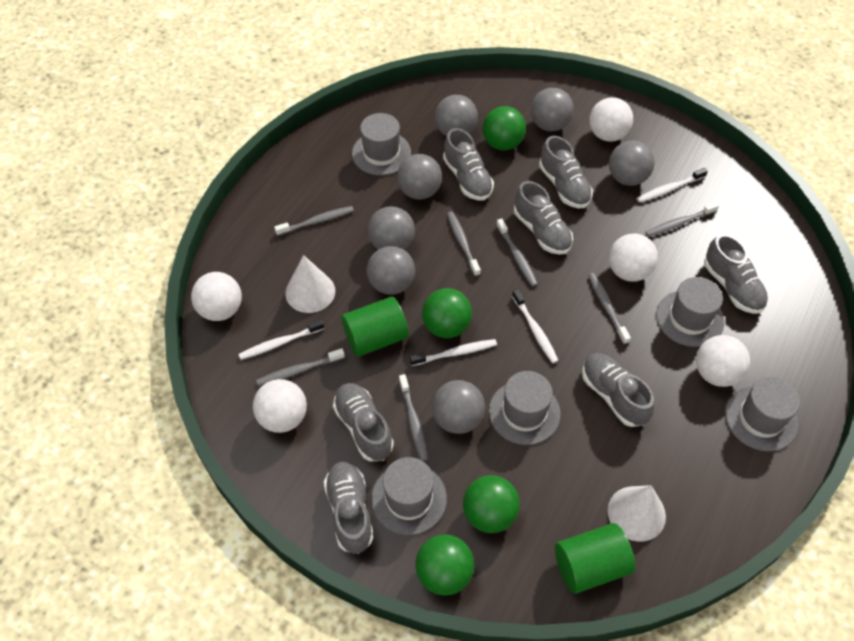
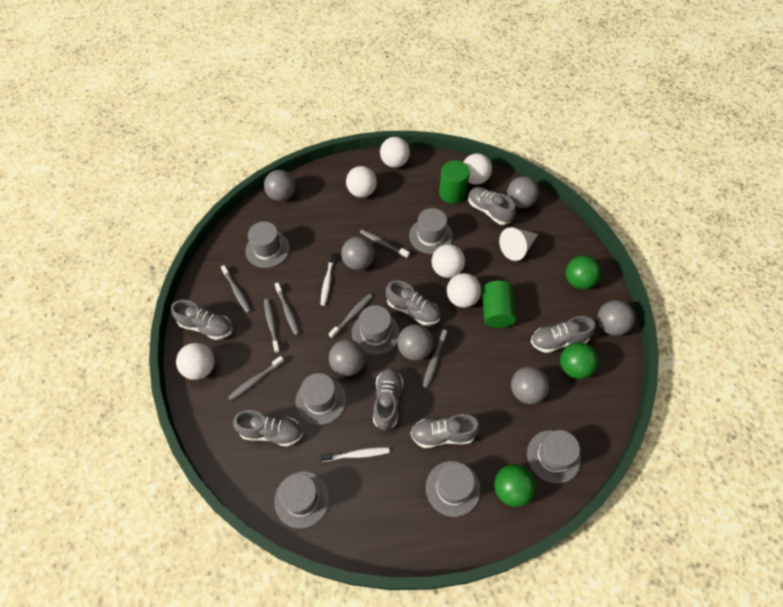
green ball: 4 -> 3
grey hat: 5 -> 7
white ball: 5 -> 6
white cone: 2 -> 1
white toothbrush: 4 -> 2

